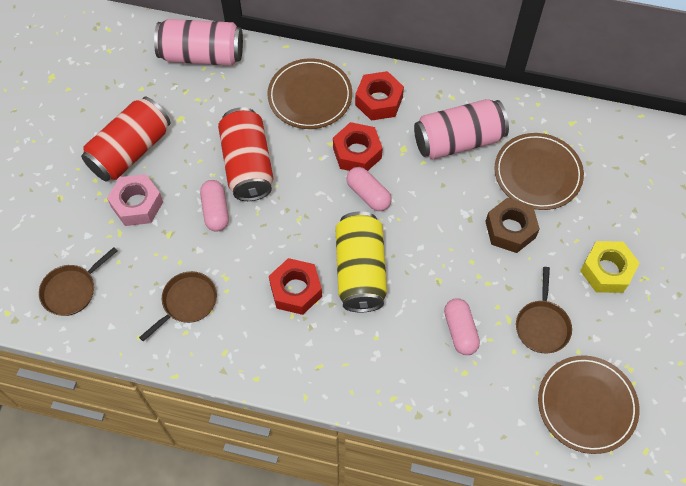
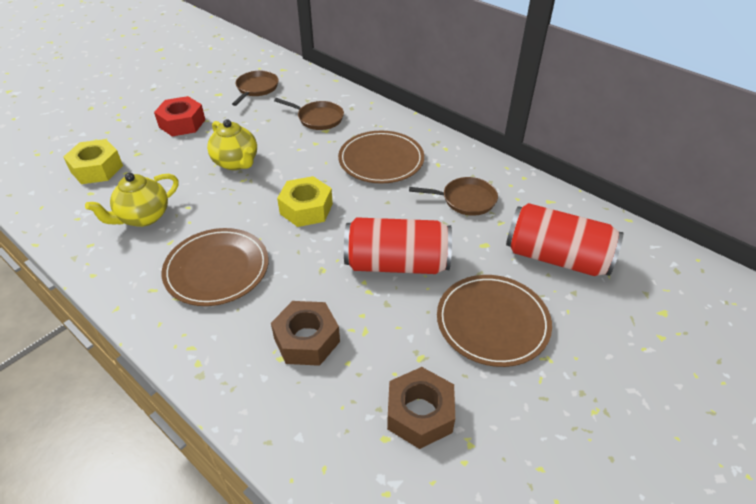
brown nut: 1 -> 2
pink can: 2 -> 0
pink capsule: 3 -> 0
pink nut: 1 -> 0
red nut: 3 -> 1
yellow can: 1 -> 0
yellow nut: 1 -> 2
yellow teapot: 0 -> 2

